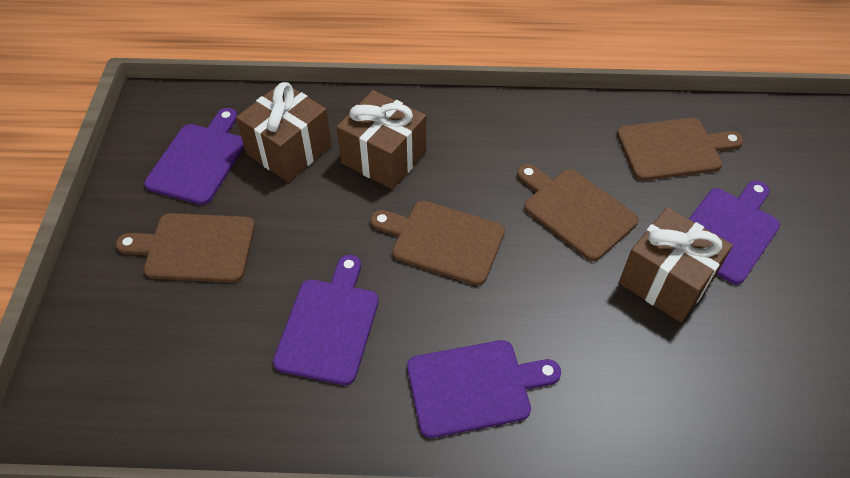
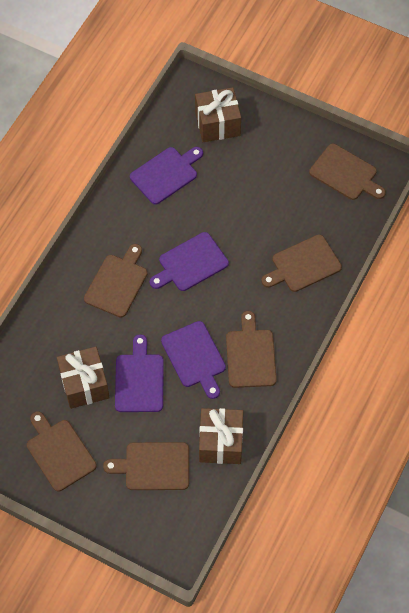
brown cutting board: 4 -> 6

